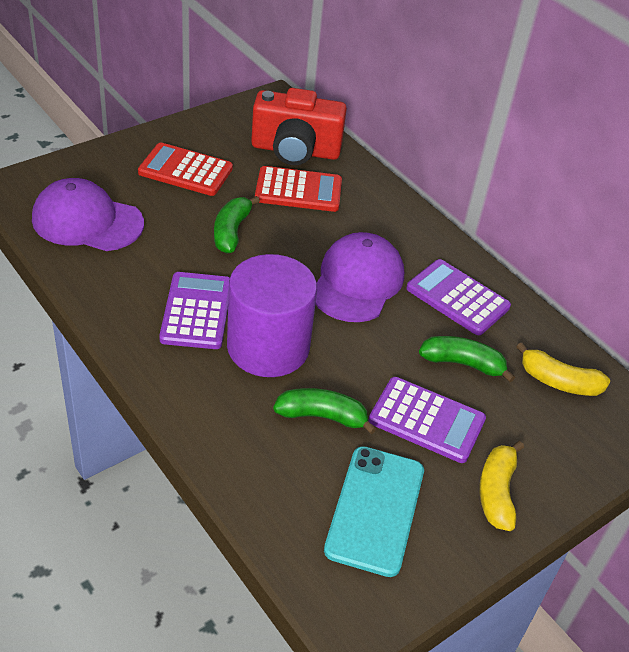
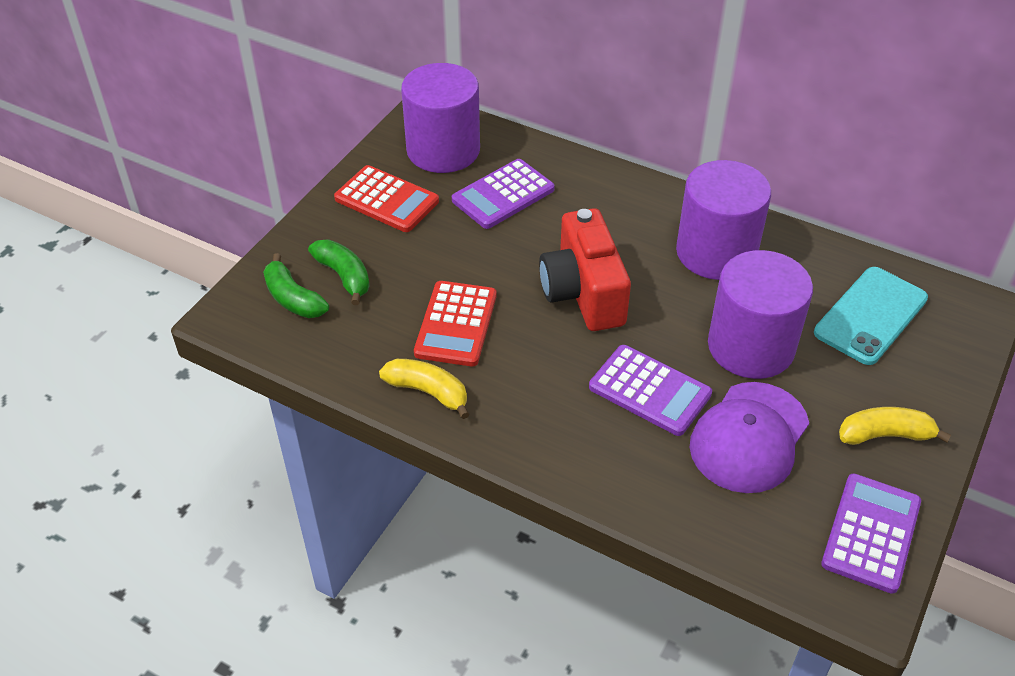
green banana: 3 -> 2
purple cap: 2 -> 1
purple cylinder: 1 -> 3

